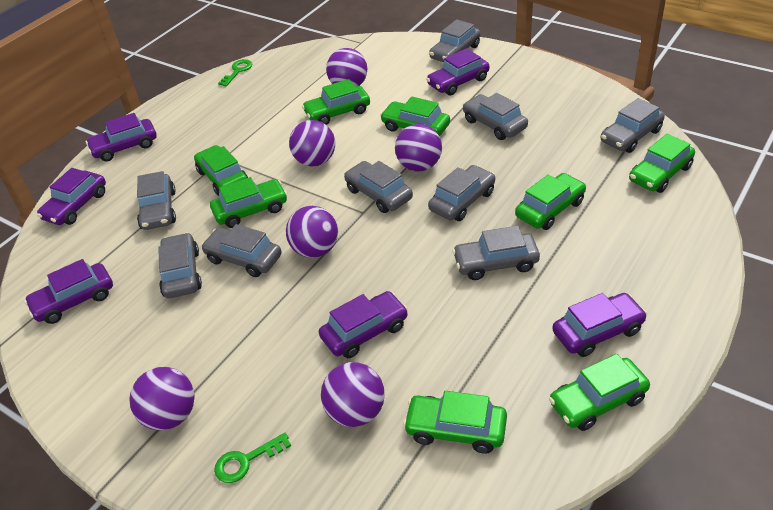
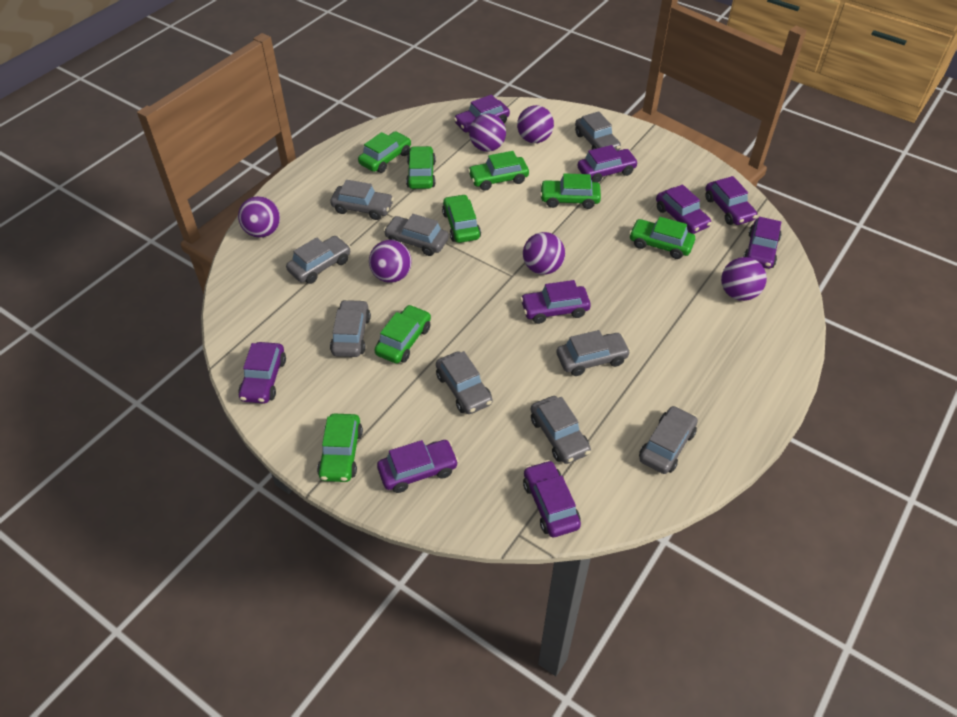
green key: 2 -> 0
purple car: 6 -> 9

